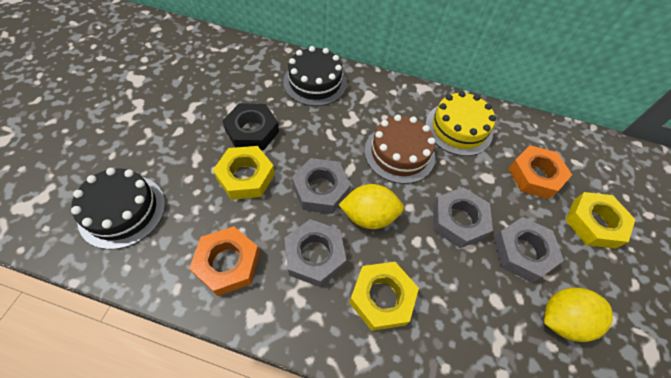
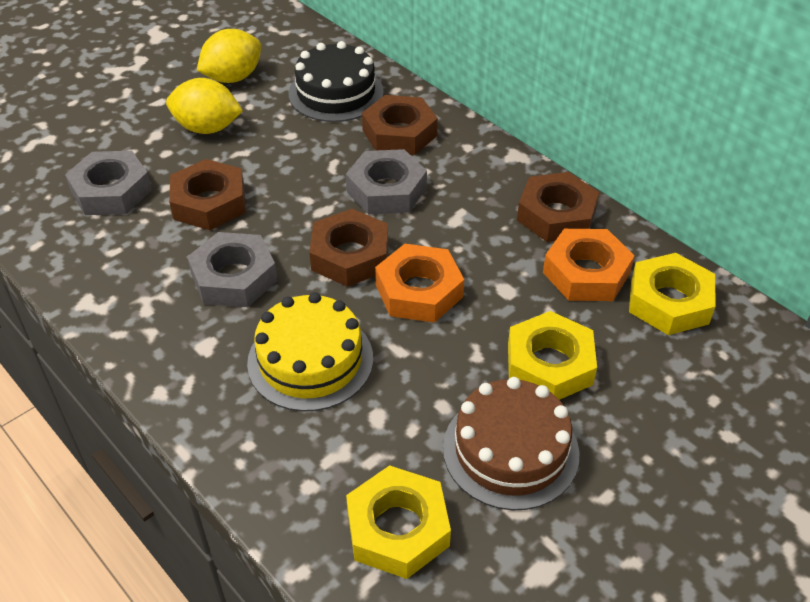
black cake: 2 -> 1
black nut: 1 -> 0
brown nut: 0 -> 4
grey nut: 4 -> 3

